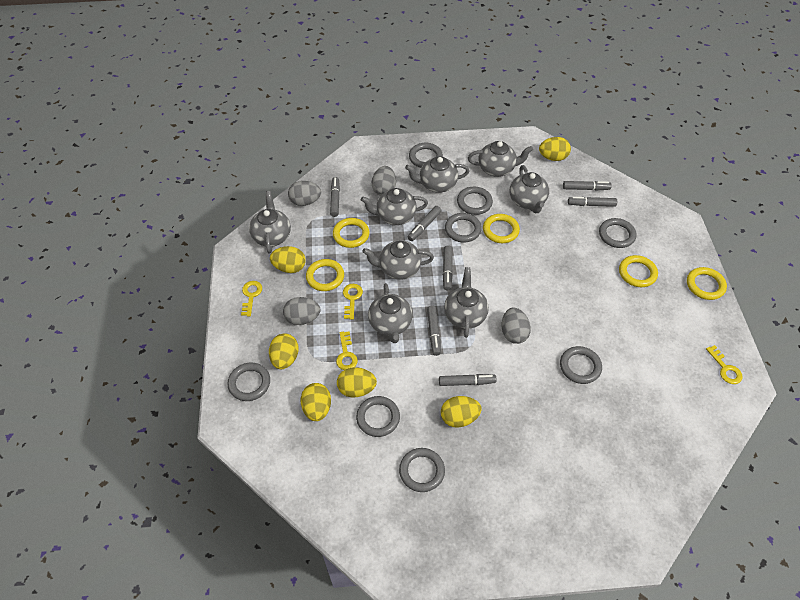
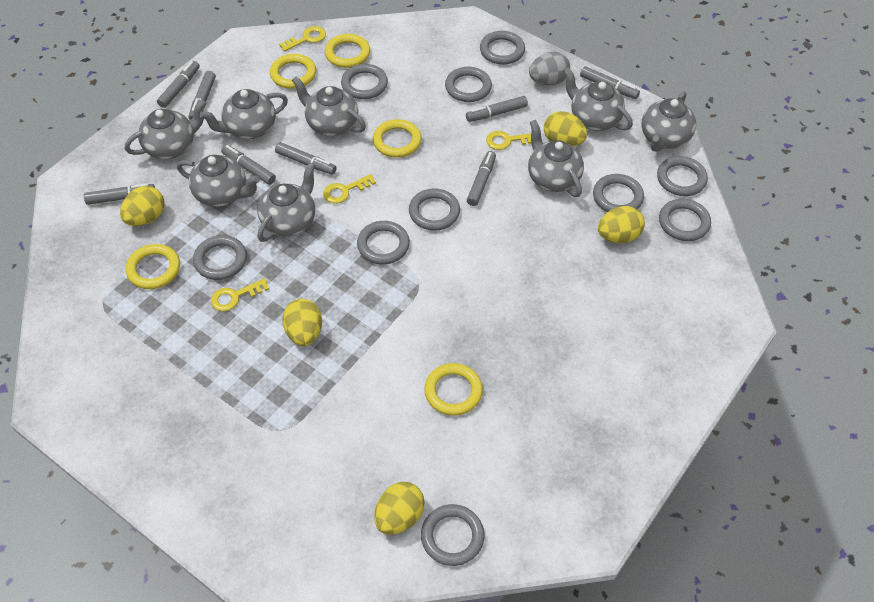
grey egg: 4 -> 1
grey marker: 7 -> 8
grey ring: 8 -> 10
yellow egg: 6 -> 5

